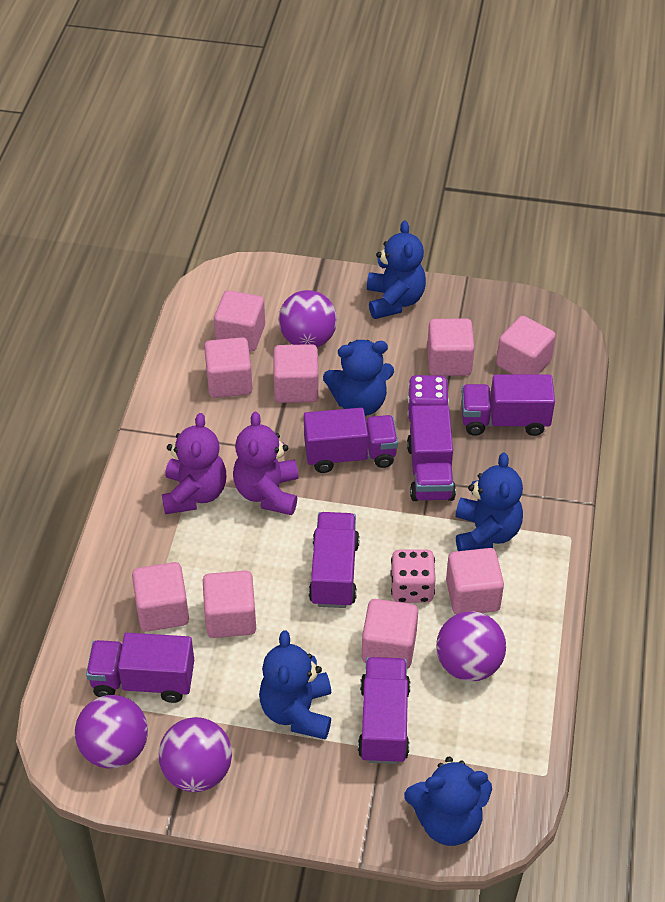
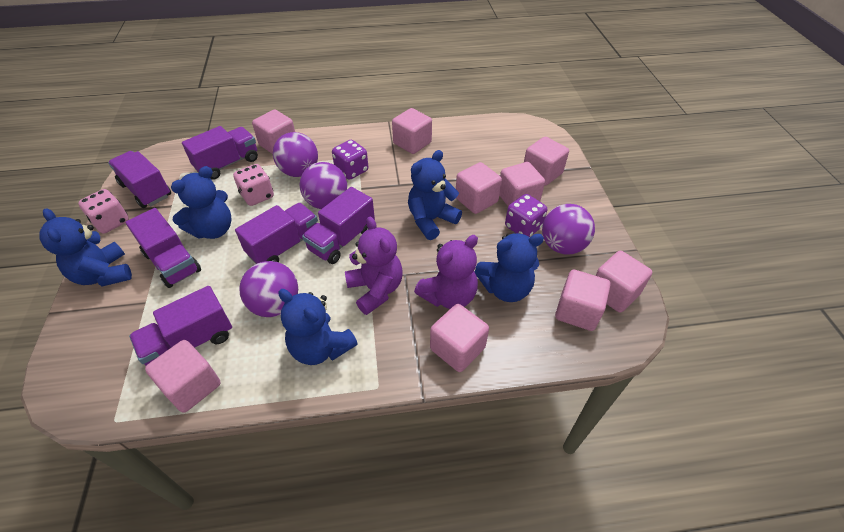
pink dice: 1 -> 2
purple dice: 1 -> 2

